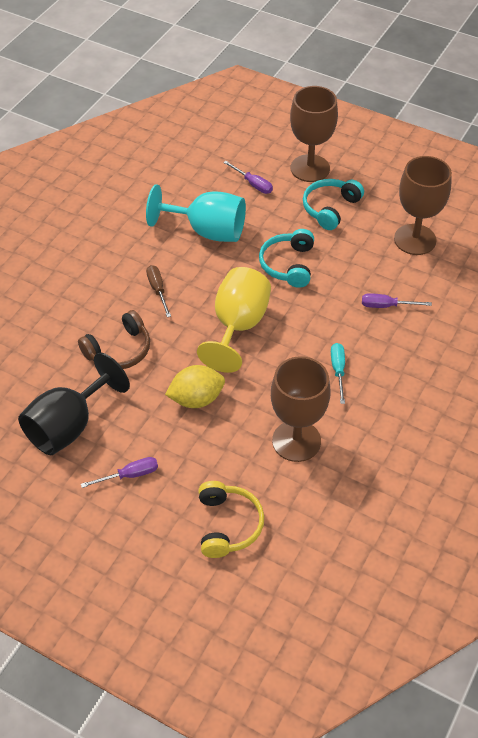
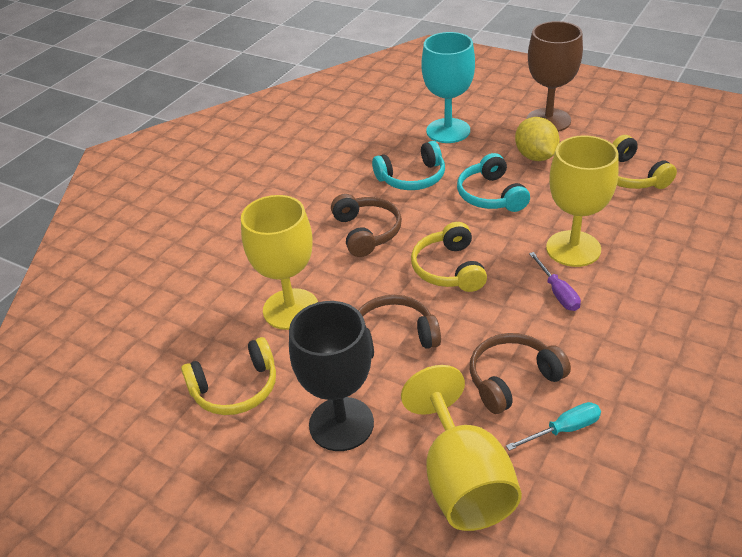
brown goblet: 3 -> 1
brown headphones: 1 -> 3
brown screwdriver: 1 -> 0
purple screwdriver: 3 -> 1
yellow goblet: 1 -> 3
yellow headphones: 1 -> 3

